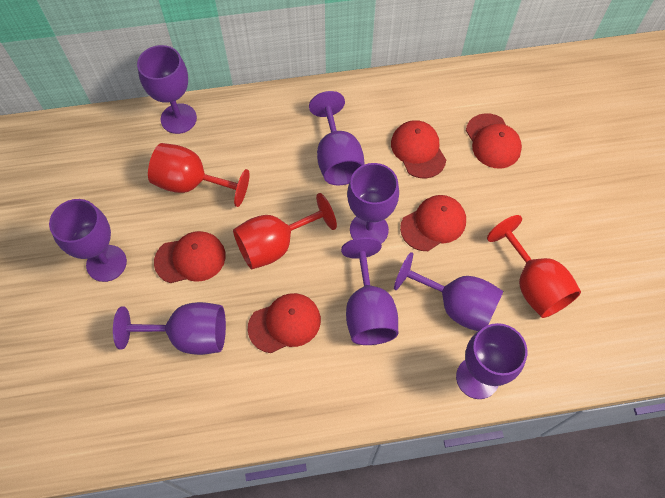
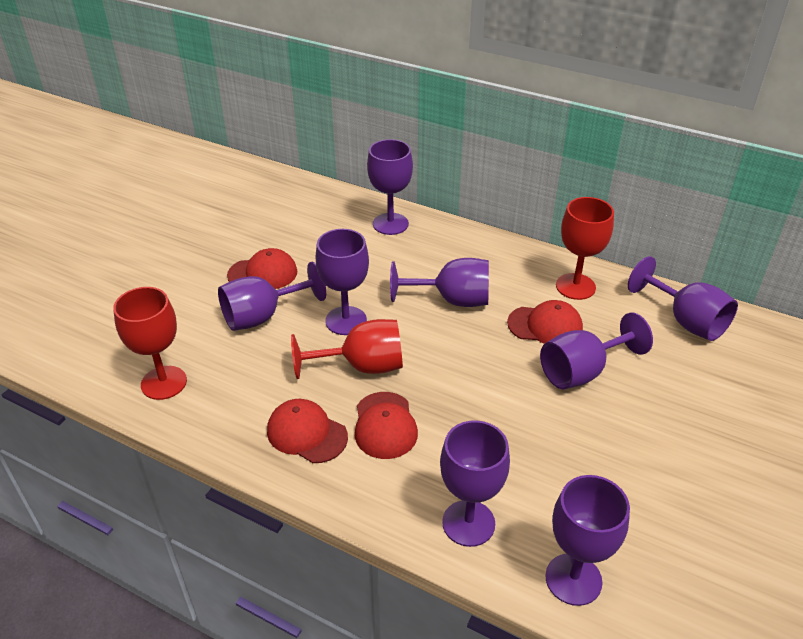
red cap: 5 -> 4

